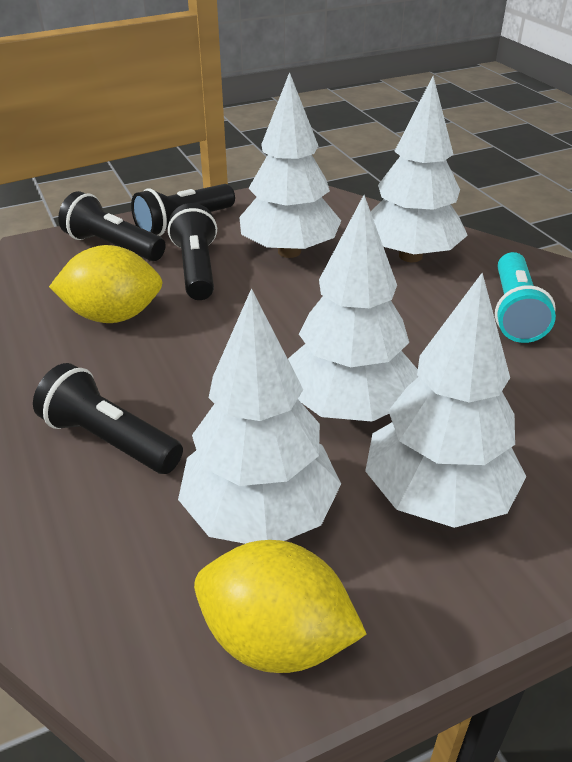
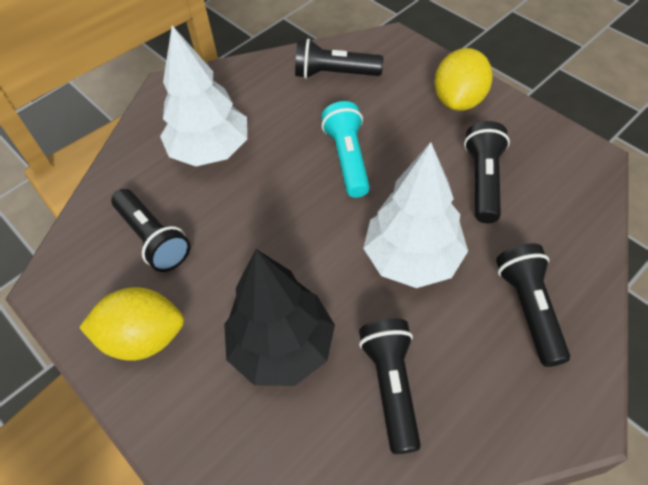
black flashlight: 4 -> 5
black tree: 0 -> 1
white tree: 5 -> 2

